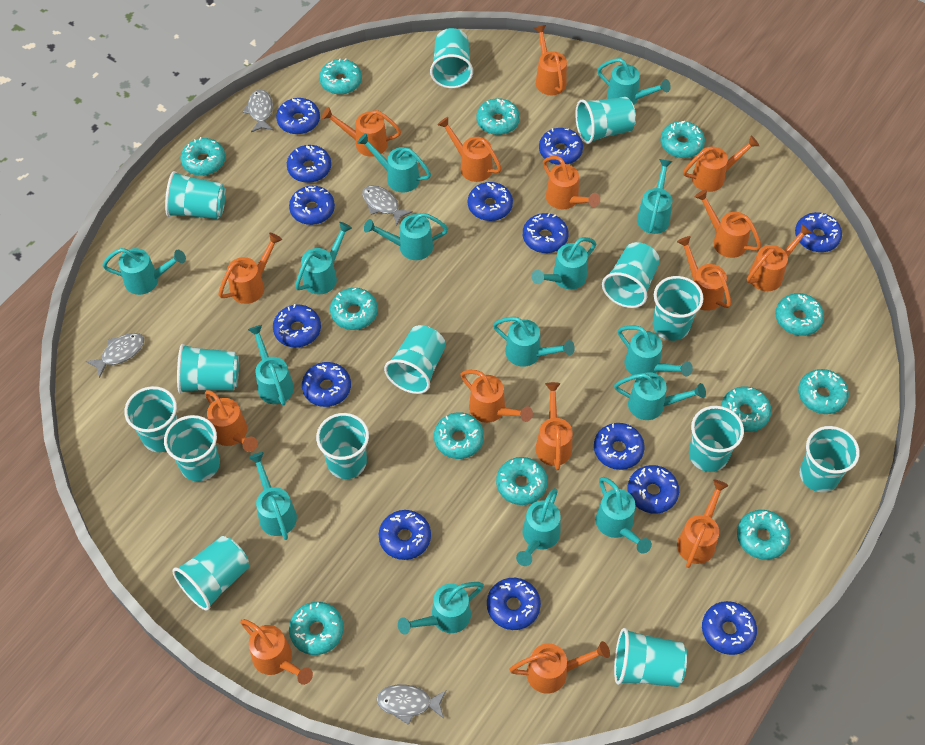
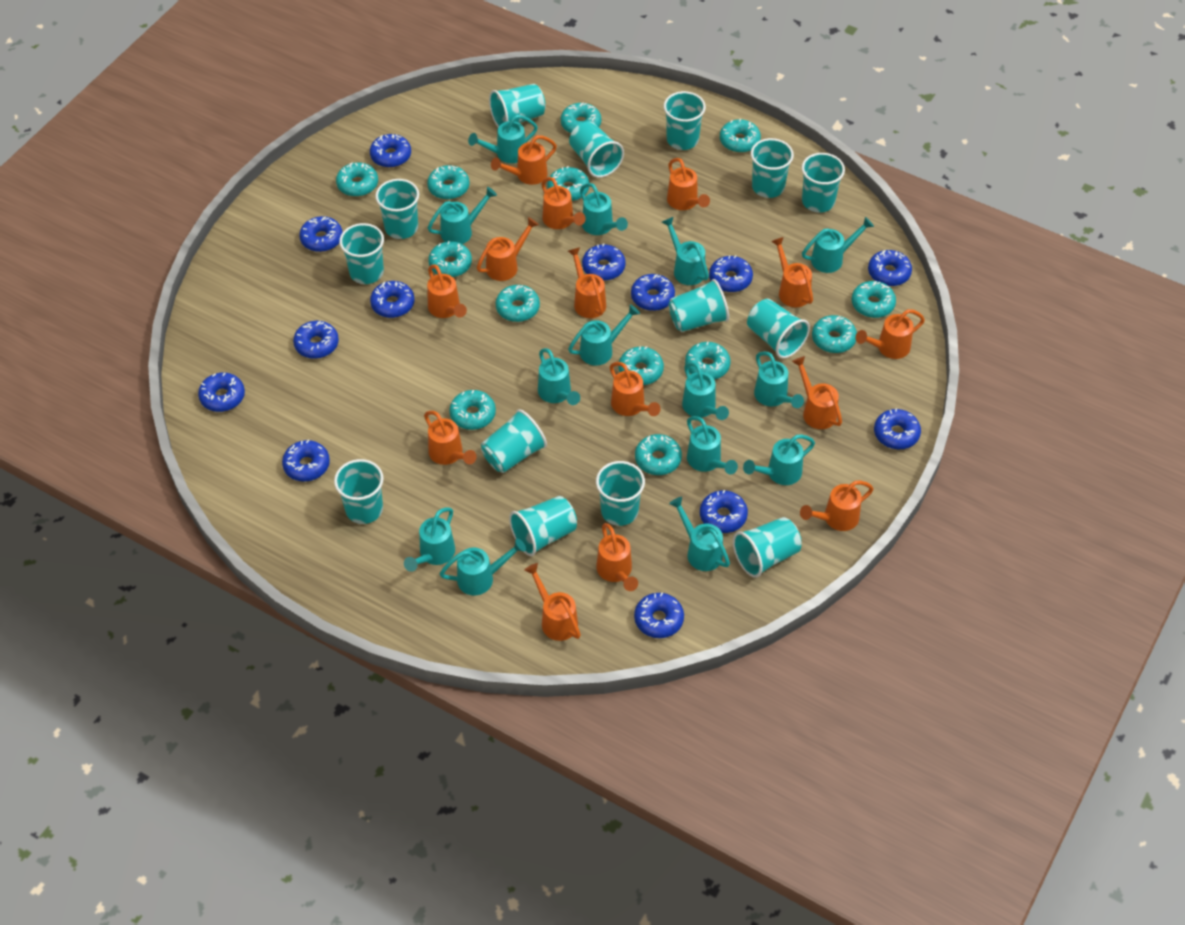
blue donut: 14 -> 13
grey fish: 4 -> 0
orange watering can: 15 -> 14
turquoise donut: 12 -> 13
turquoise watering can: 15 -> 14

